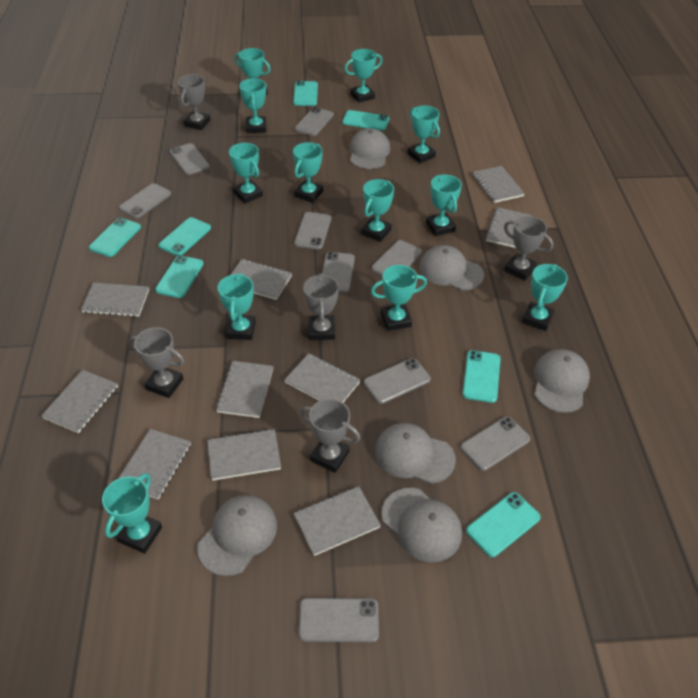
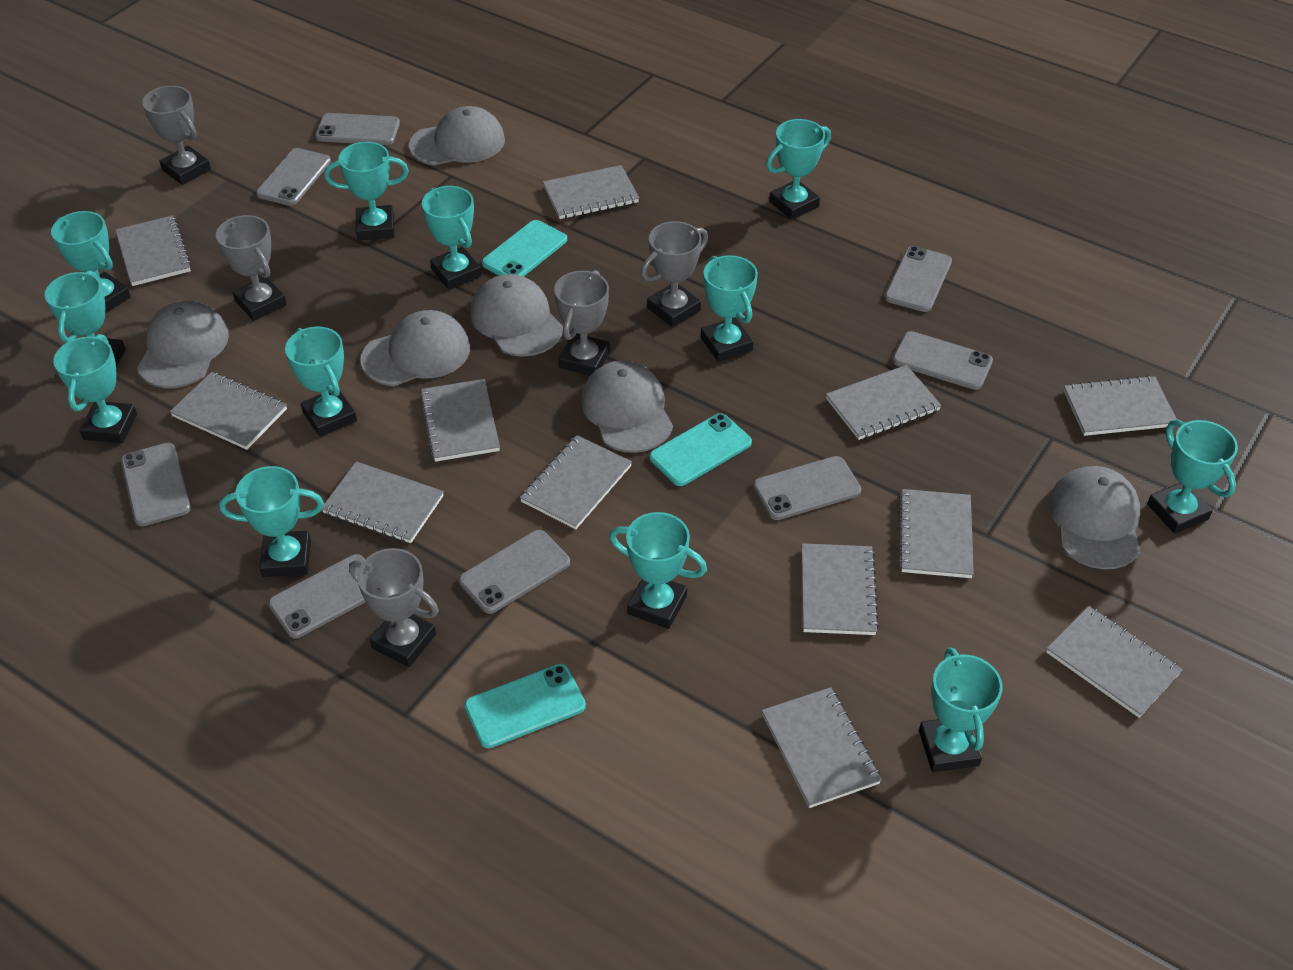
grey notebook: 10 -> 12
grey phone: 9 -> 8
turquoise phone: 7 -> 3

